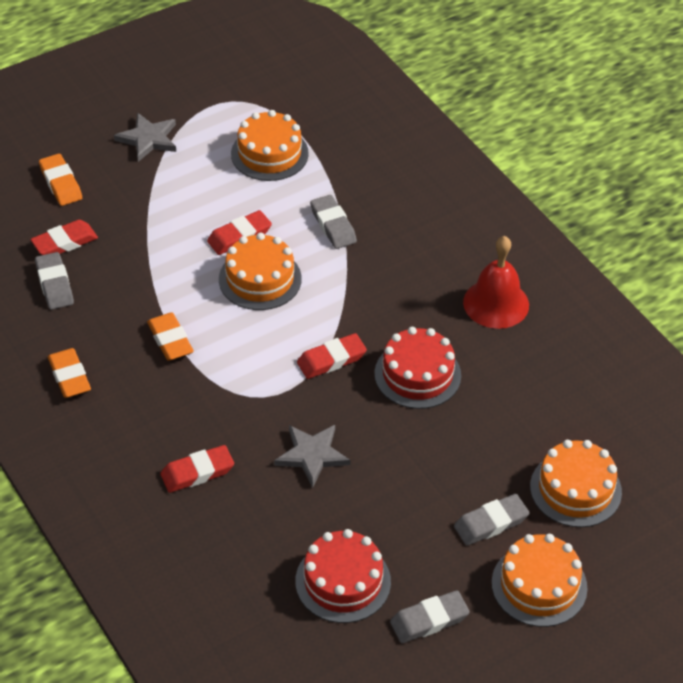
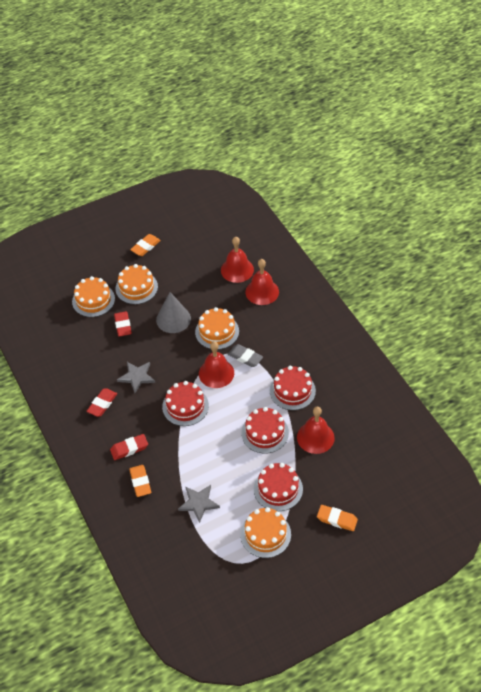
grey cone: 0 -> 1
grey eraser: 4 -> 1
red bell: 1 -> 4
red cake: 2 -> 4
red eraser: 4 -> 3

